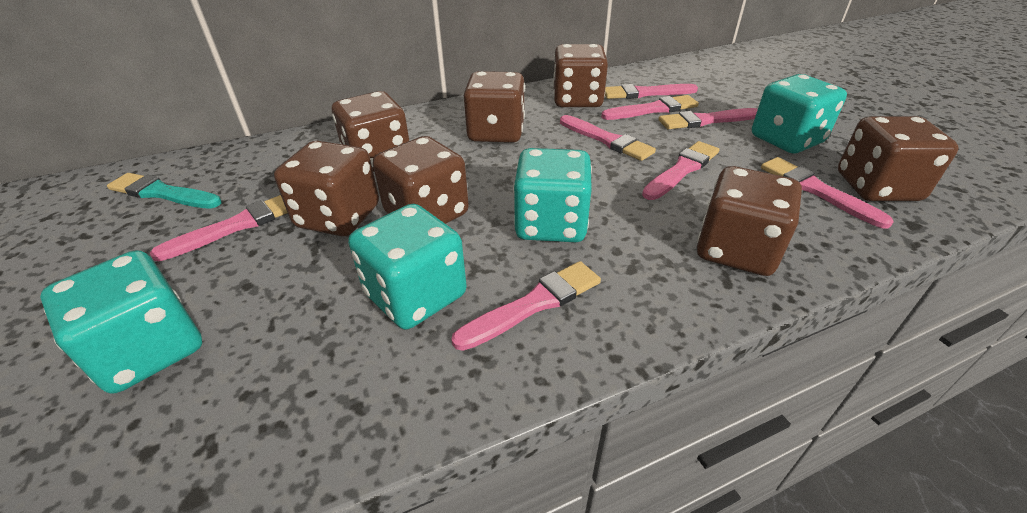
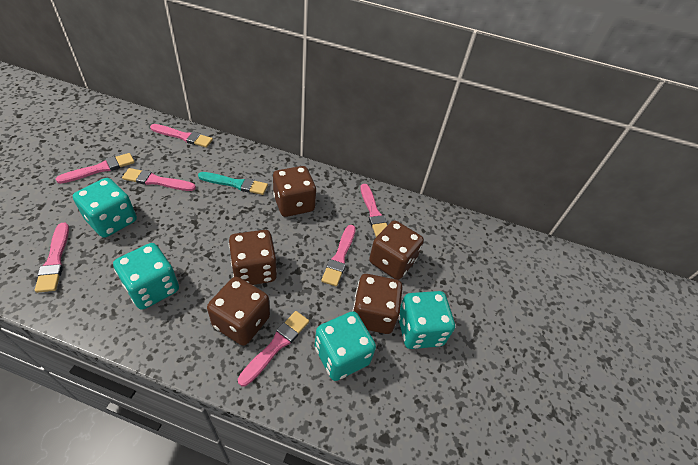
brown dice: 7 -> 5
pink brush: 8 -> 7

